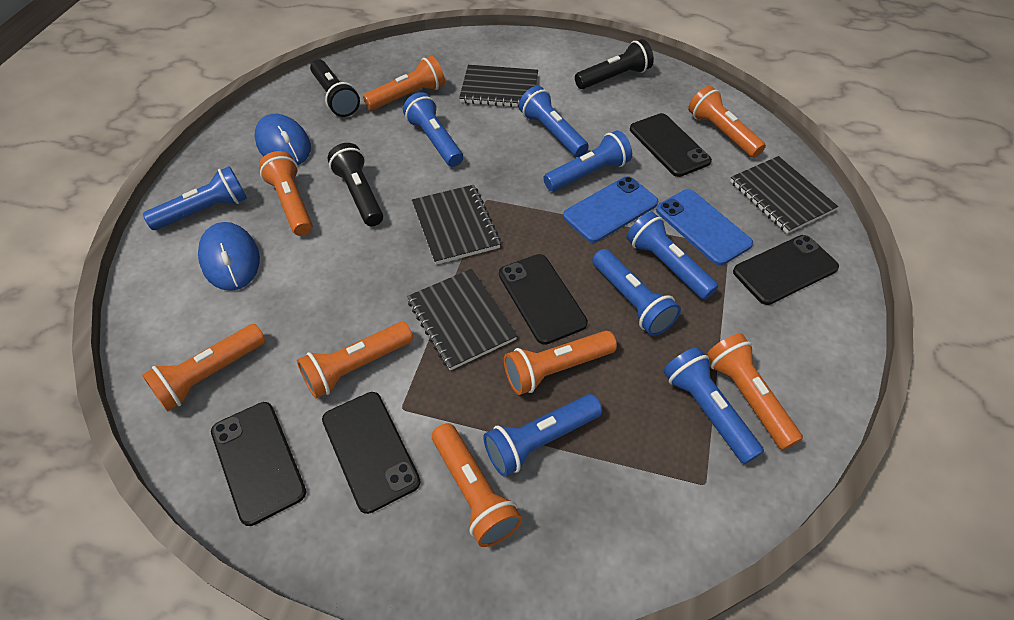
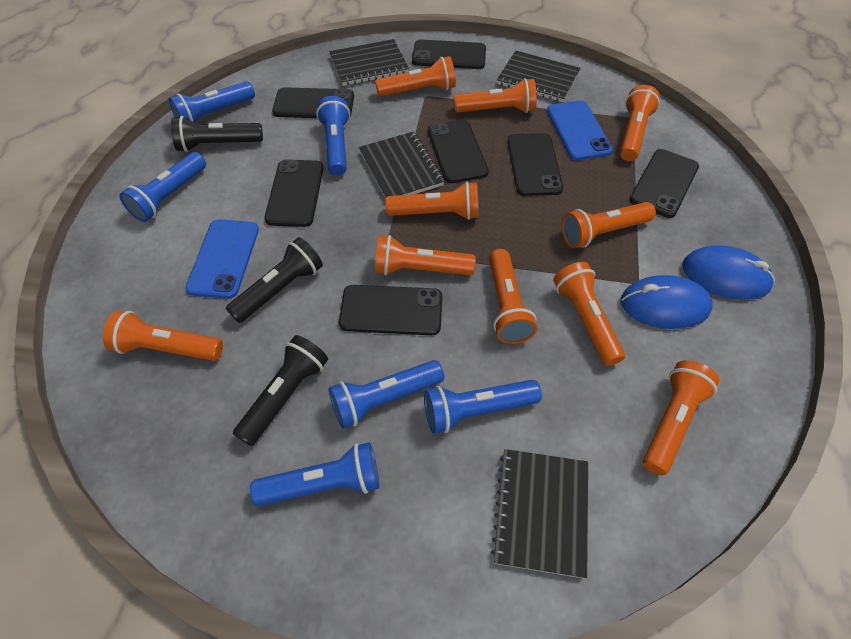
black phone: 5 -> 7
blue flashlight: 8 -> 6
orange flashlight: 8 -> 10

